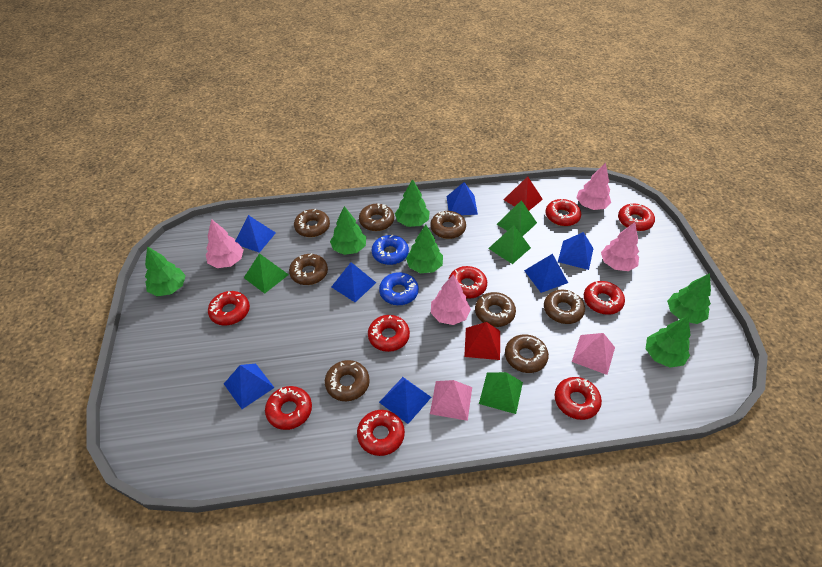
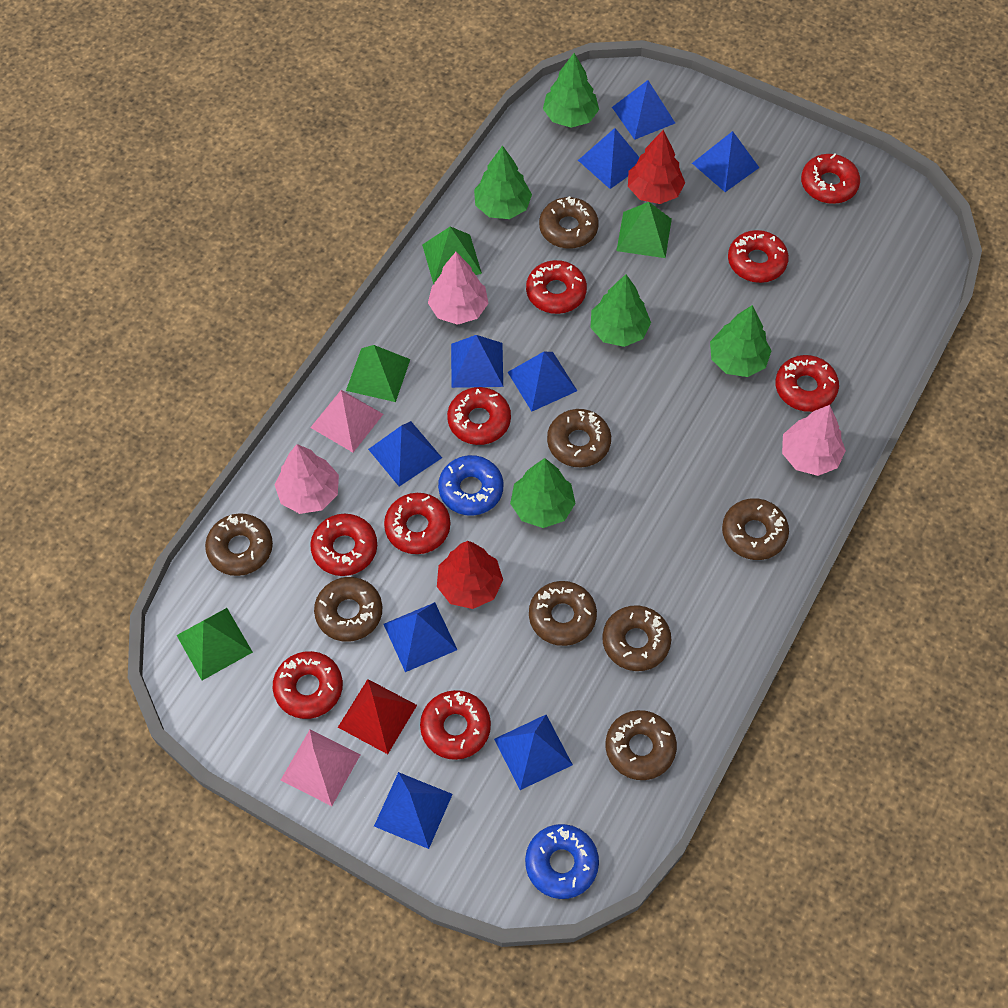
blue pyramid: 7 -> 9
green tree: 6 -> 5
pink tree: 4 -> 3
red pyramid: 2 -> 1
red tree: 0 -> 2

